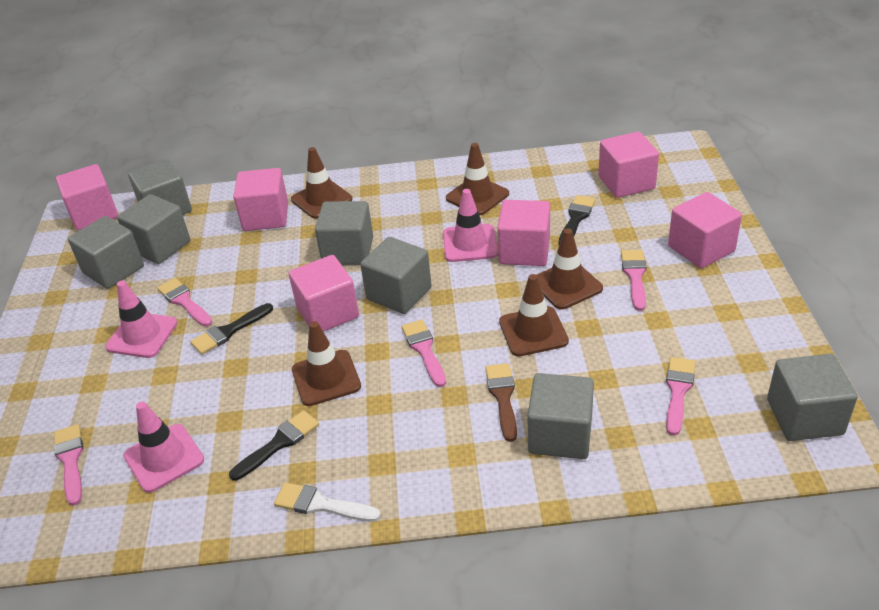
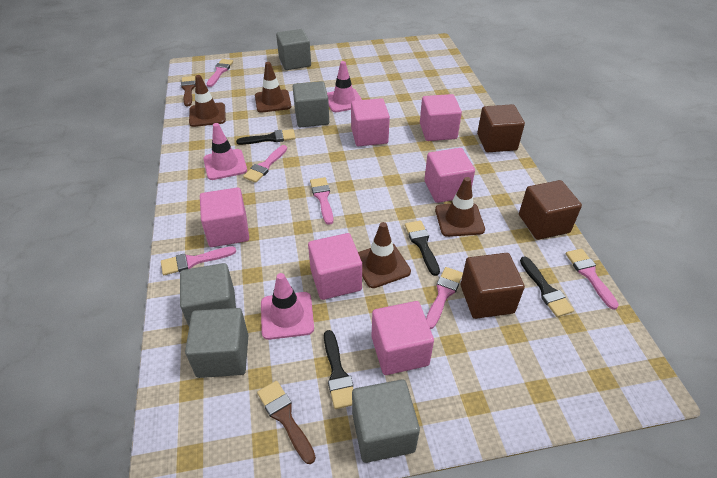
black brush: 3 -> 4
brown brush: 1 -> 2
brown cube: 0 -> 3
brown traffic cone: 5 -> 4
grey cube: 7 -> 5
pink brush: 5 -> 6
white brush: 1 -> 0

